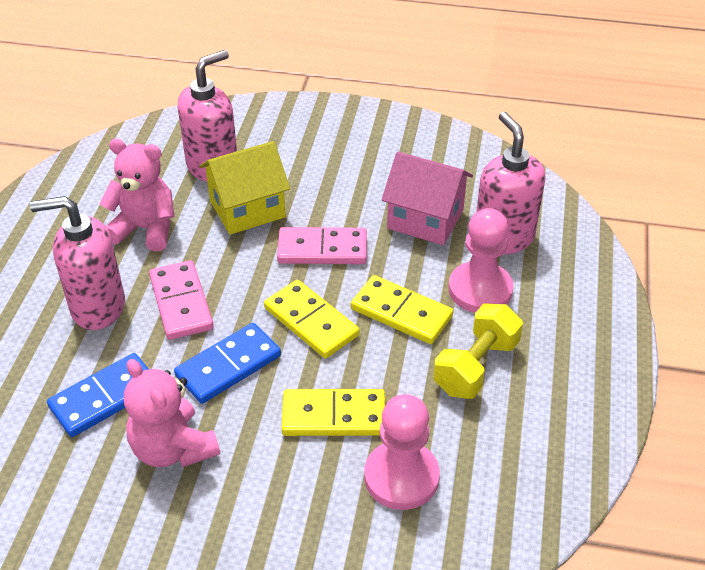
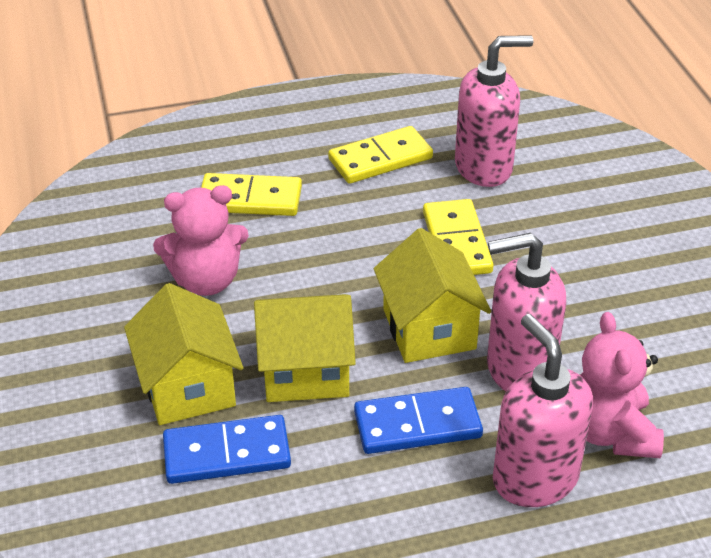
pink domino: 2 -> 0
pink house: 1 -> 0
pink pawn: 2 -> 0
yellow dumbbell: 1 -> 0
yellow house: 1 -> 3

